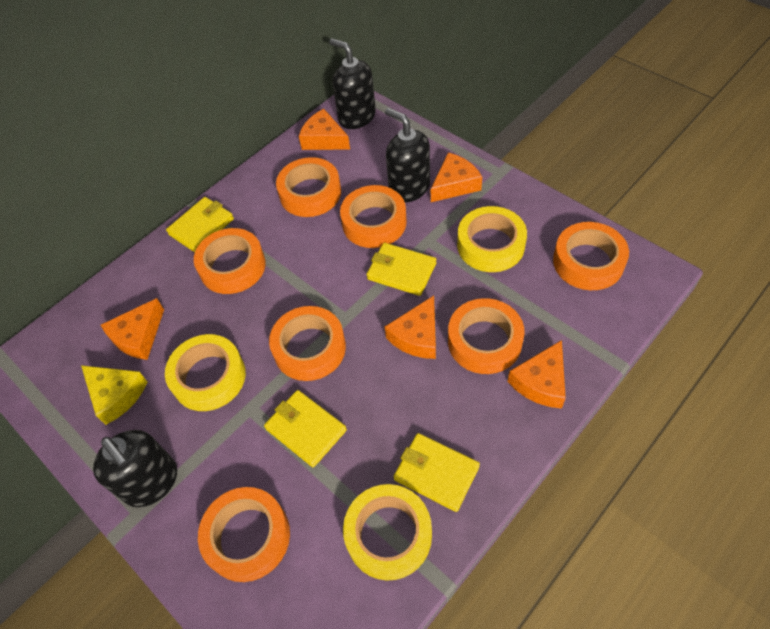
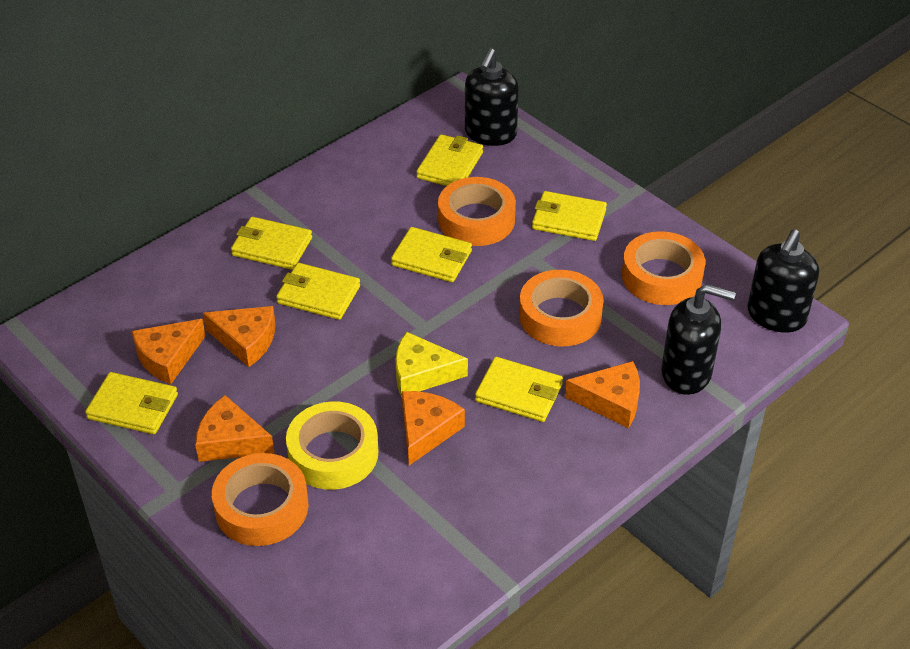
orange tape: 7 -> 4
yellow tape: 3 -> 1
yellow wallet: 4 -> 7

